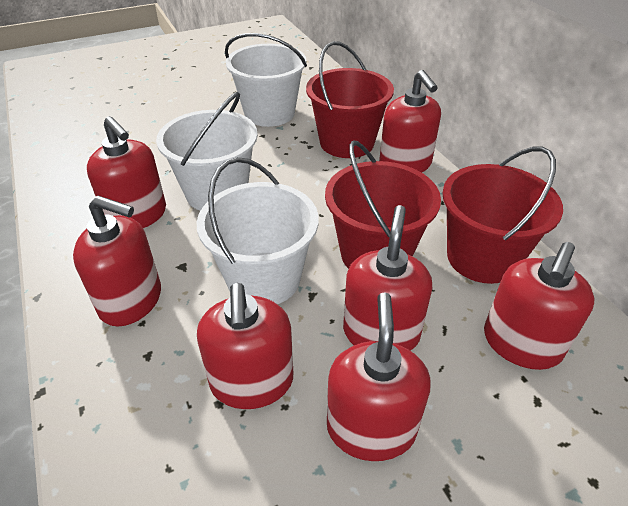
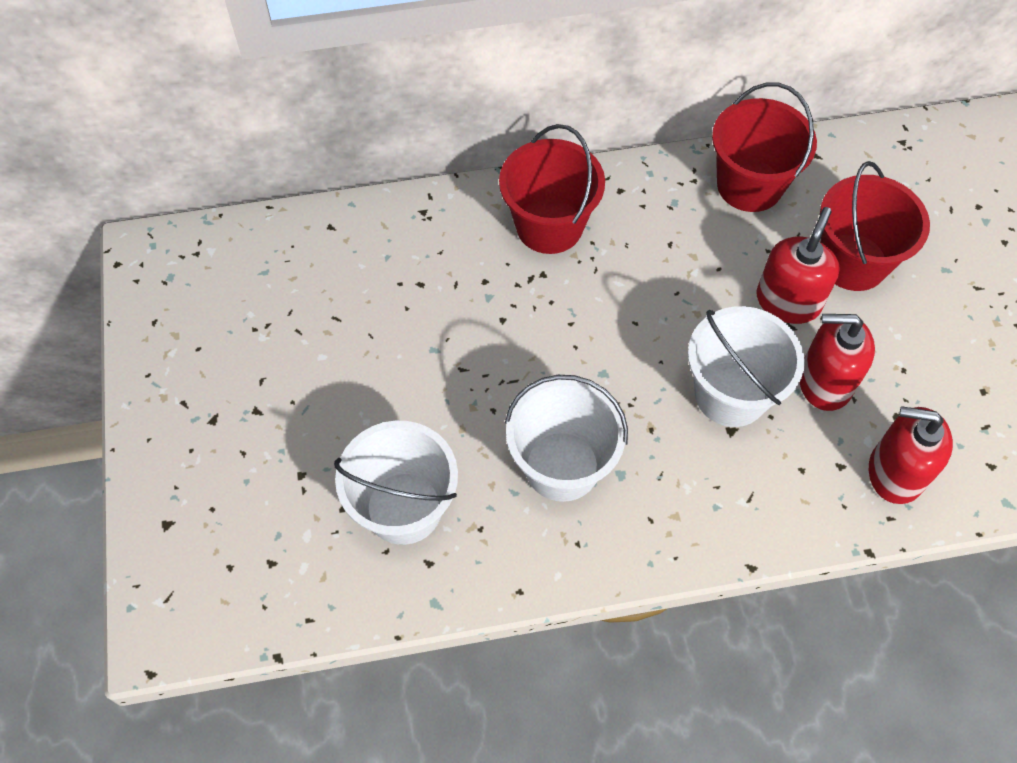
red soap dispenser: 7 -> 3

